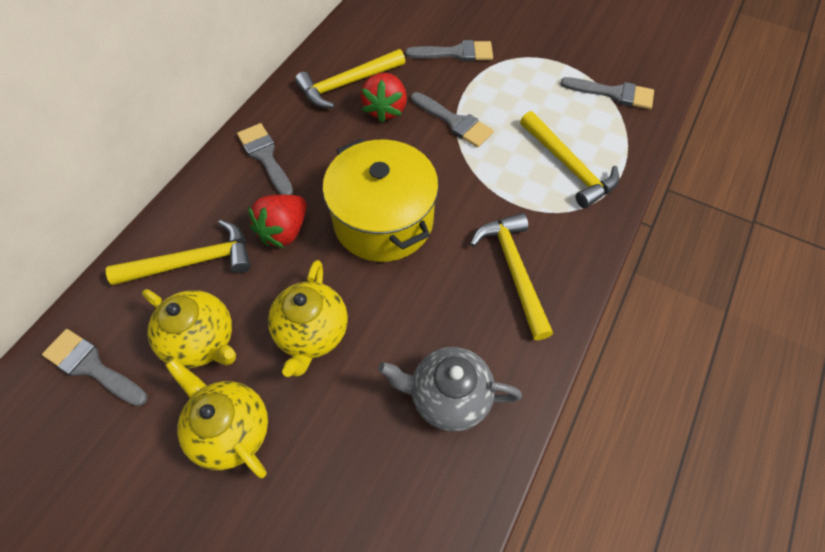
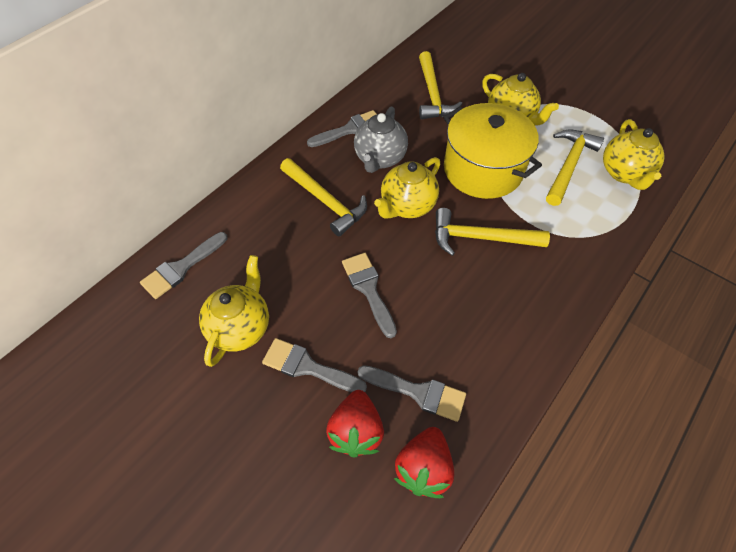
yellow teapot: 3 -> 4

